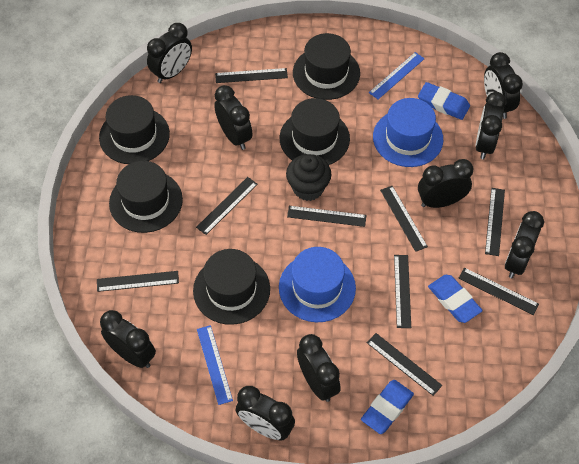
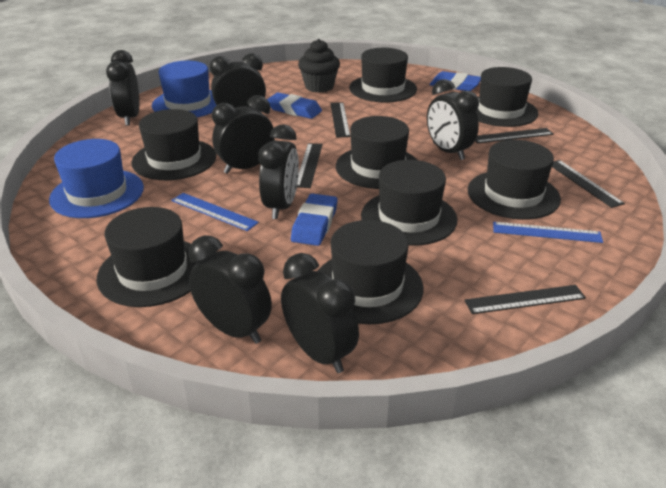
black clock: 9 -> 7
black hat: 5 -> 8
black ruler: 9 -> 5

